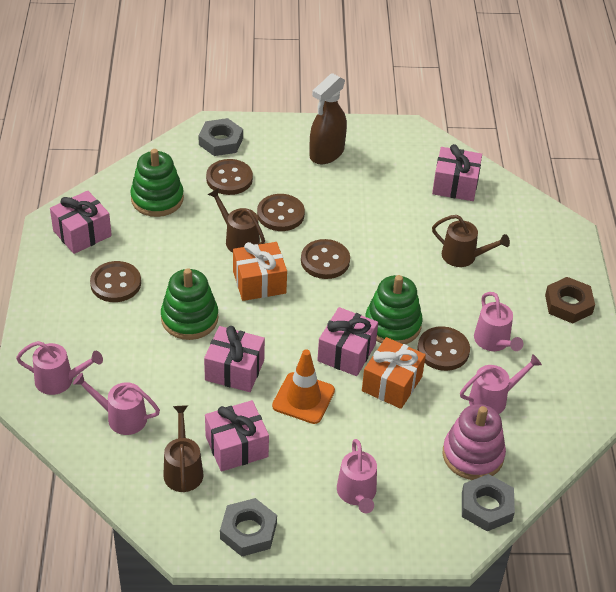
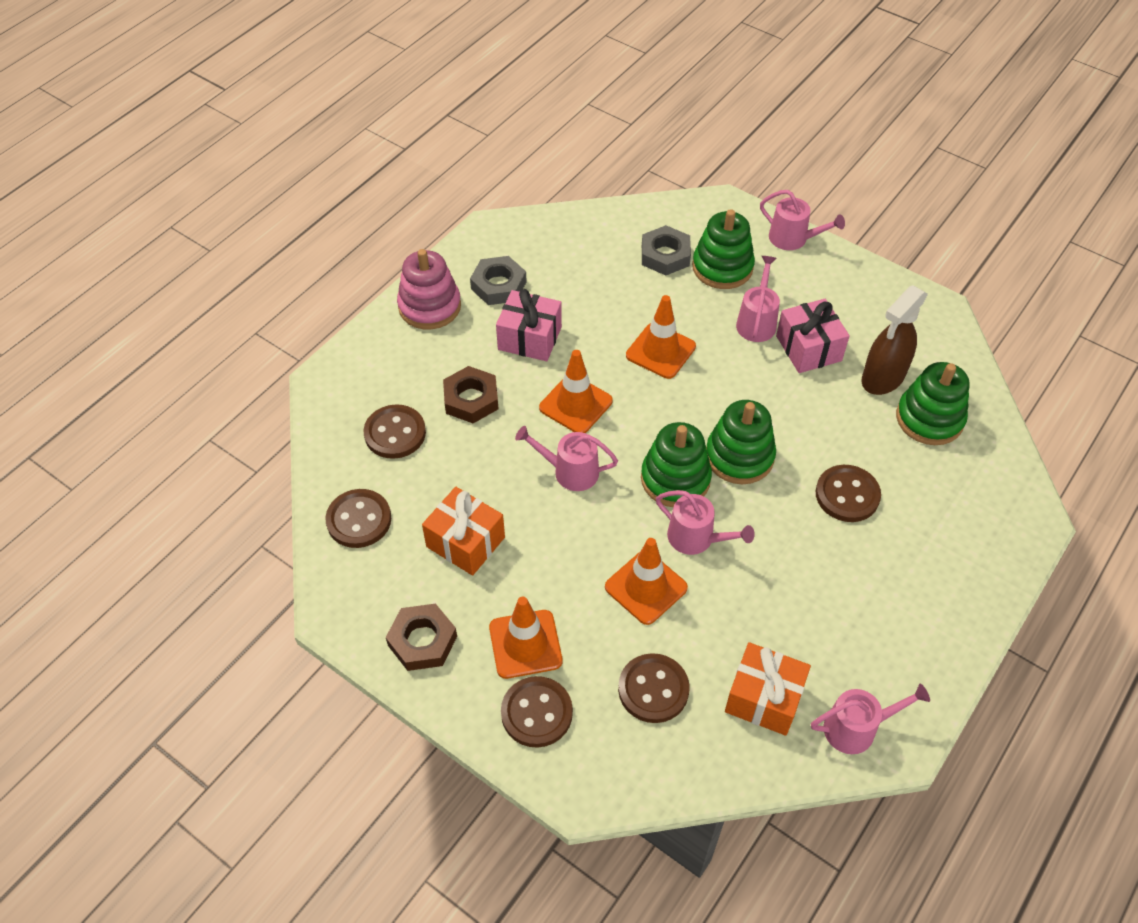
brown nut: 1 -> 2
brown watering can: 3 -> 0
green stacking toy: 3 -> 4
grey nut: 3 -> 2
orange traffic cone: 1 -> 4
pink gift: 5 -> 2

